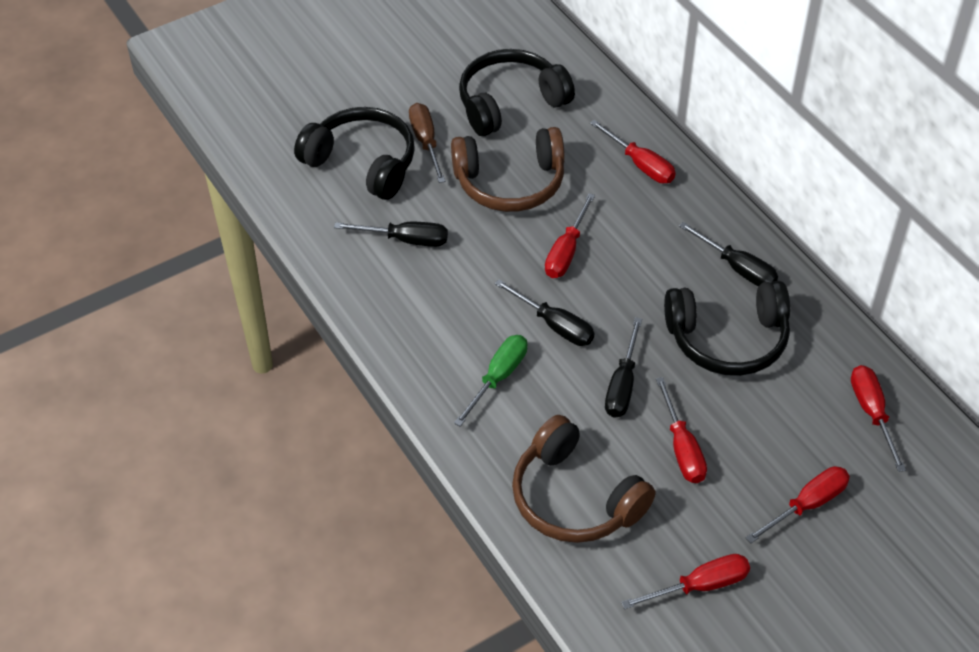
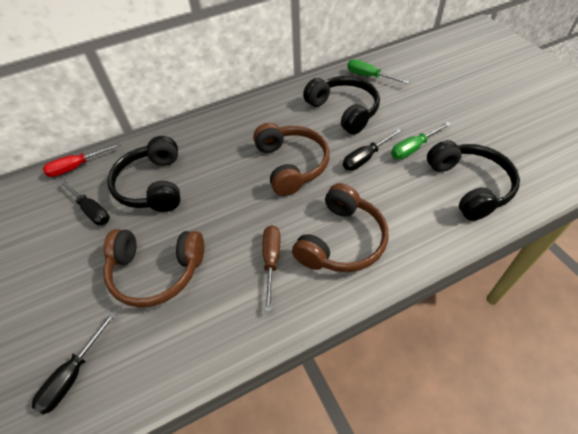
black screwdriver: 4 -> 3
brown headphones: 2 -> 3
green screwdriver: 1 -> 2
red screwdriver: 6 -> 1

